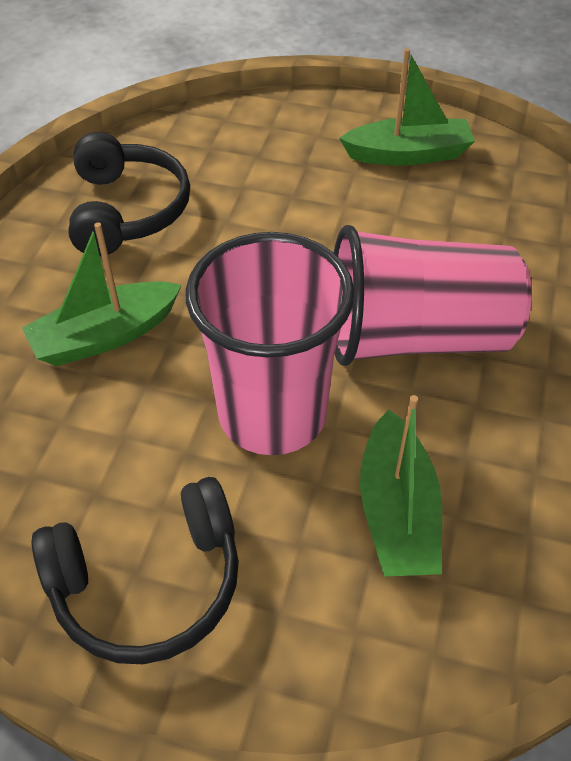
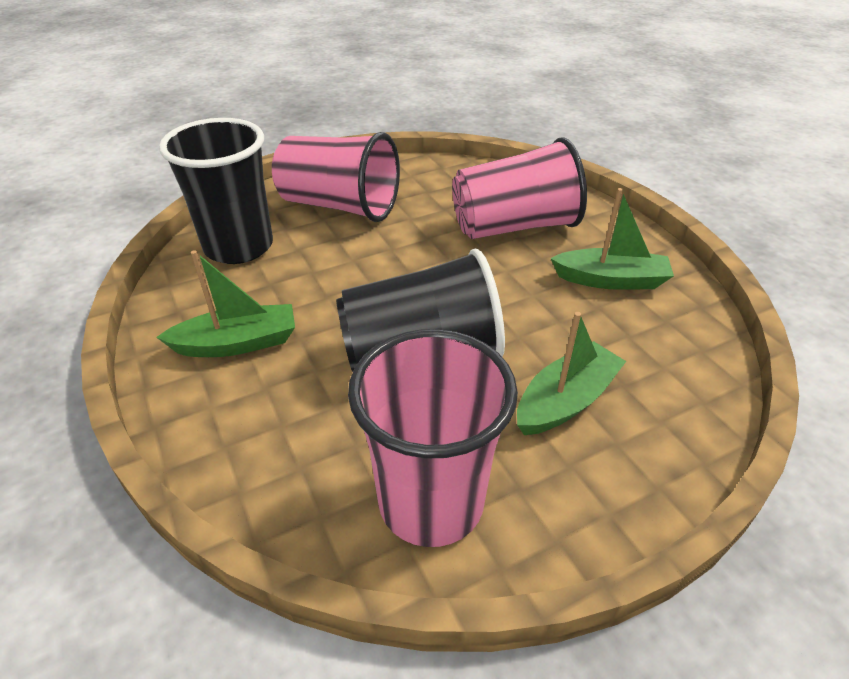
black cup: 0 -> 2
black headphones: 2 -> 0
pink cup: 2 -> 3

